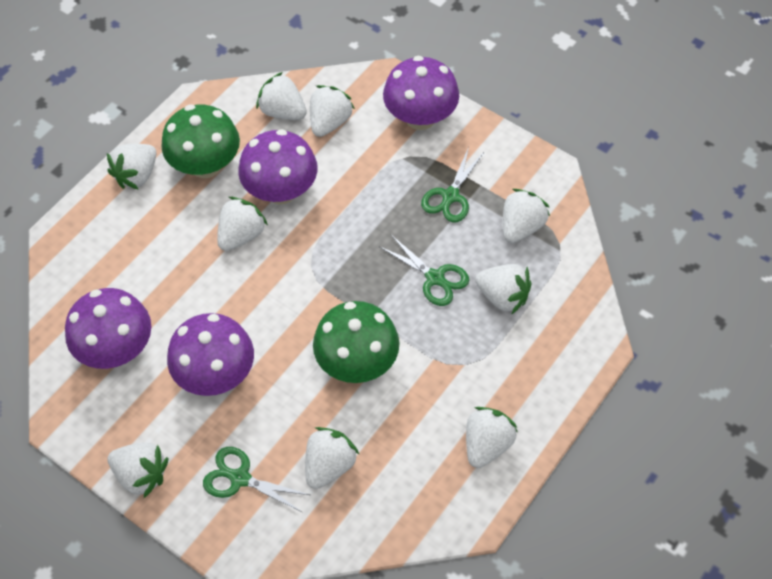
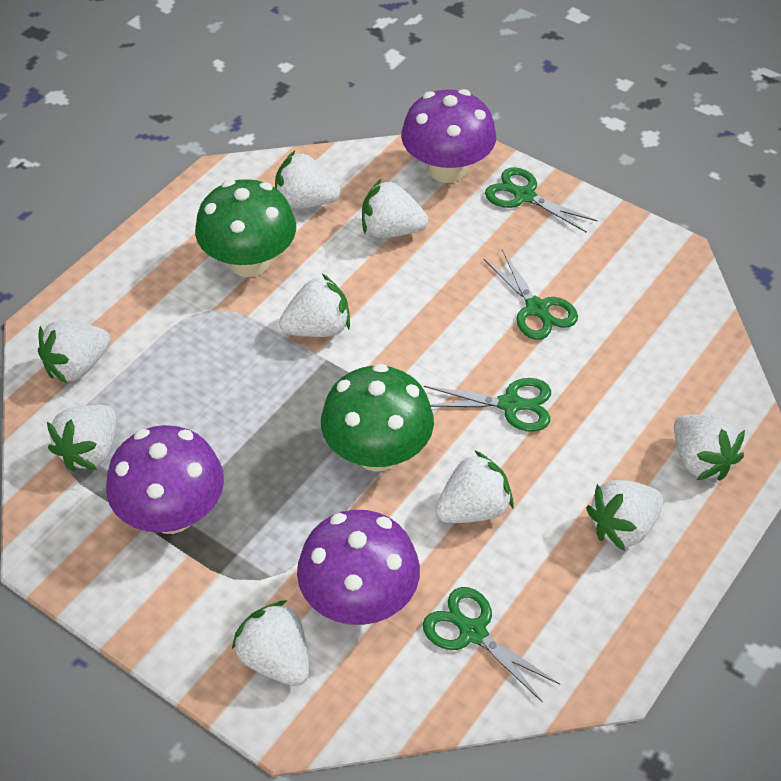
green scissors: 3 -> 4
purple mushroom: 4 -> 3

